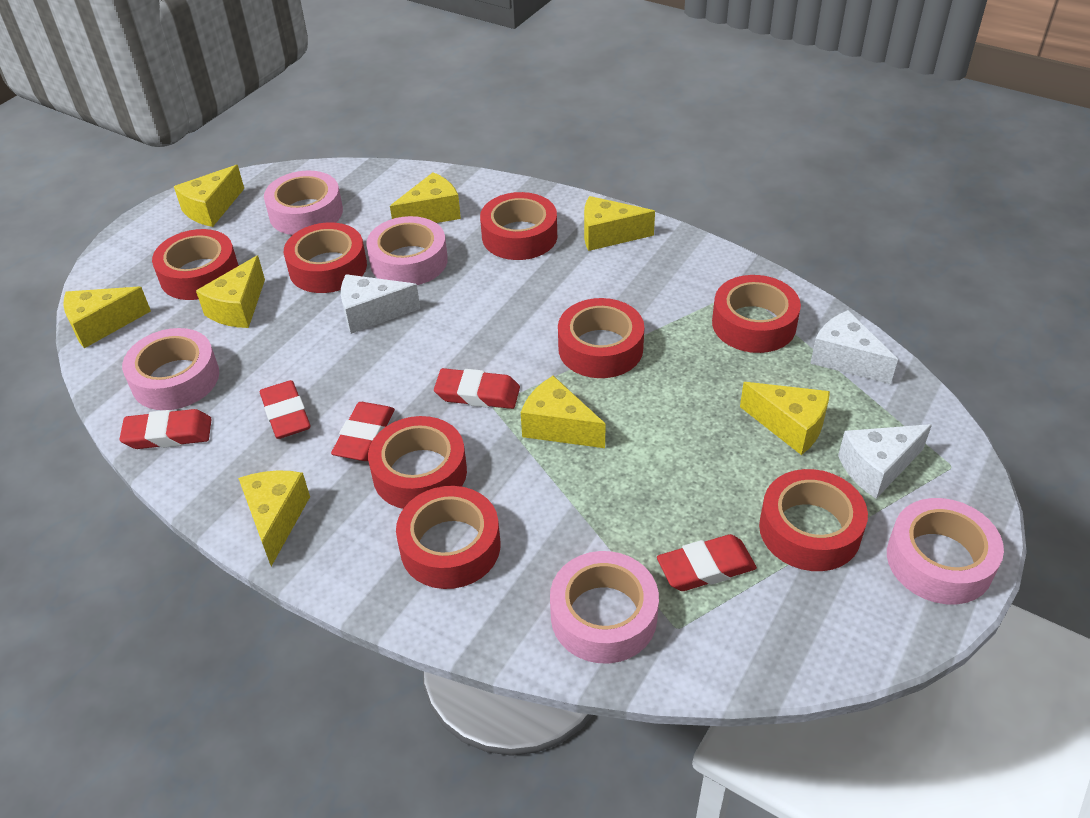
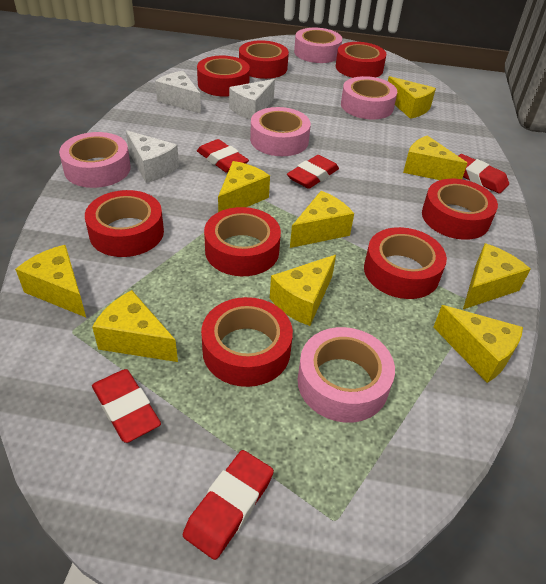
yellow cheese: 8 -> 9

